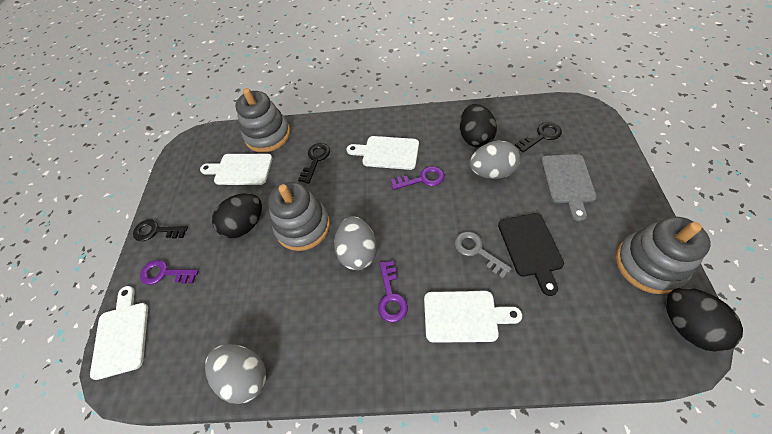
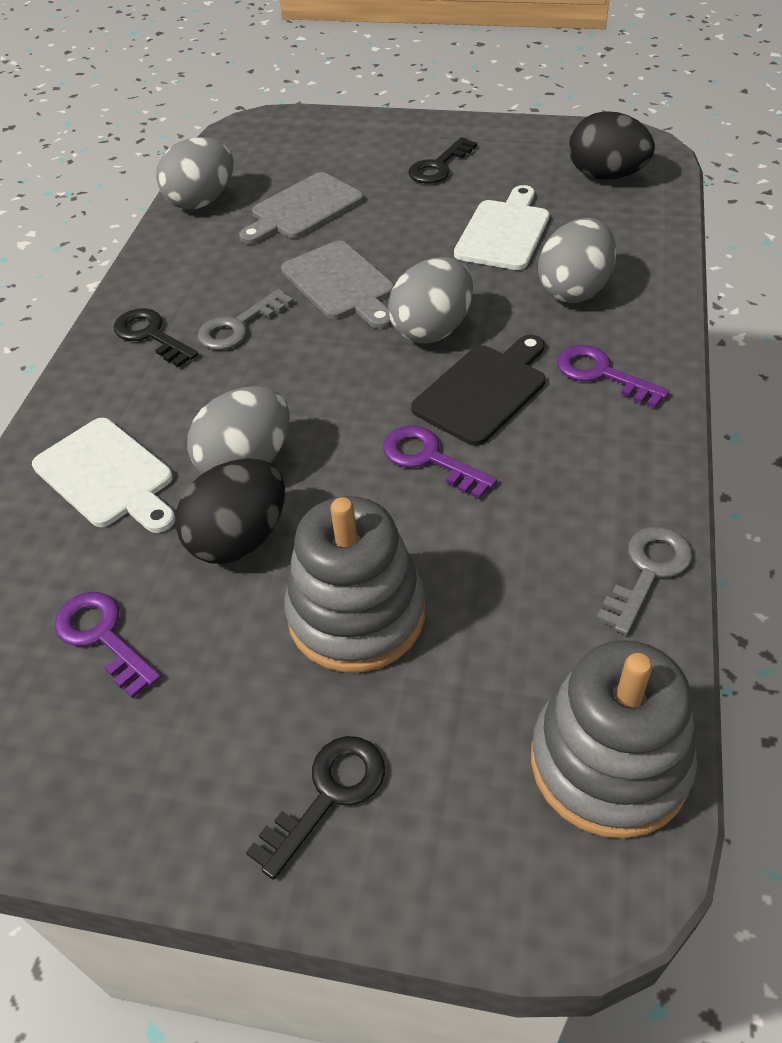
black egg: 3 -> 2
grey cutting board: 1 -> 2
grey egg: 3 -> 4
grey key: 1 -> 2
grey stacking toy: 3 -> 2
white cutting board: 4 -> 2

